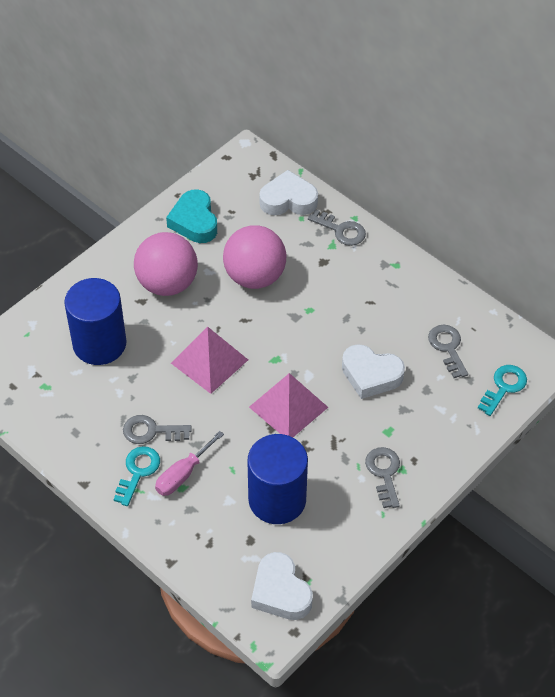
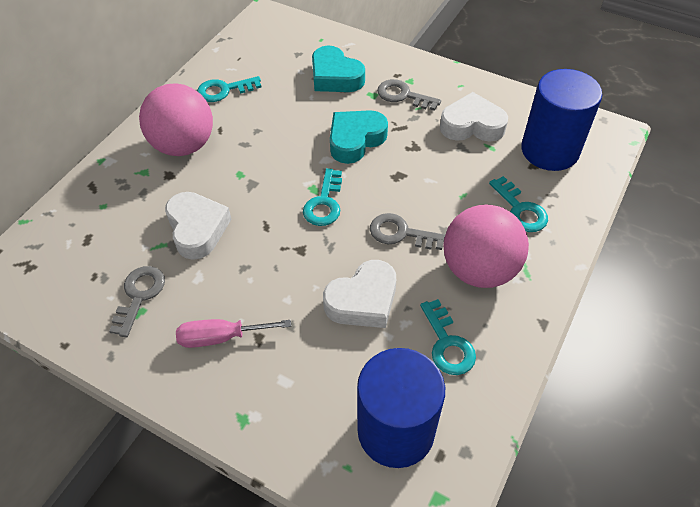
grey key: 4 -> 3
pink pyramid: 2 -> 0
turquoise heart: 1 -> 2
turquoise key: 2 -> 4

